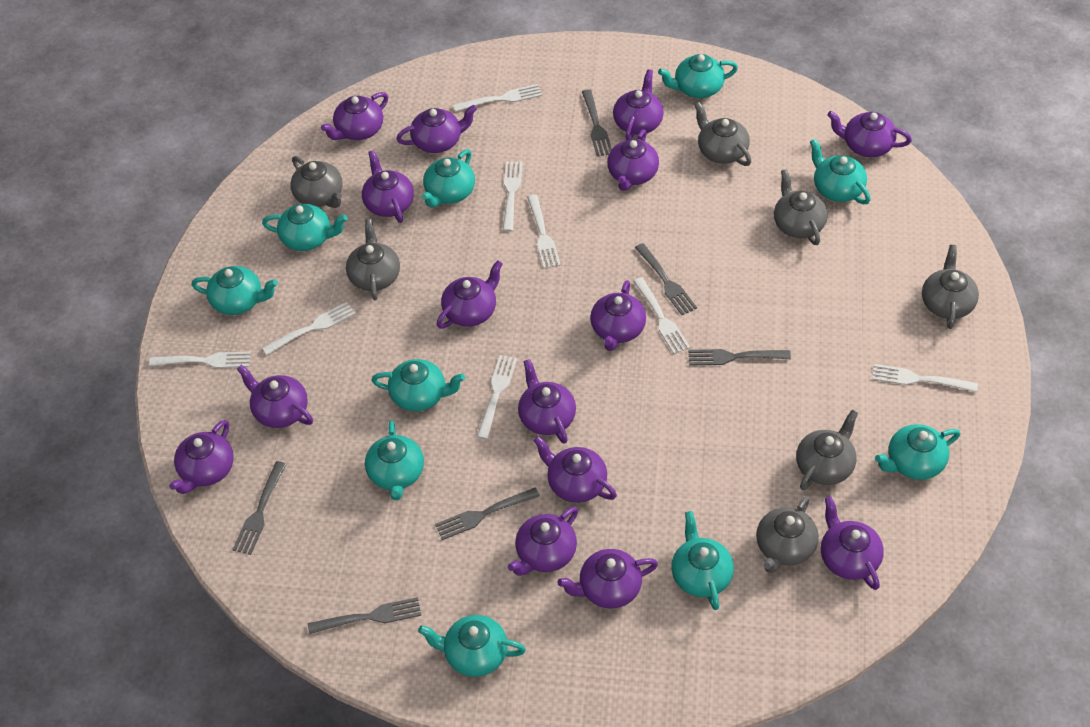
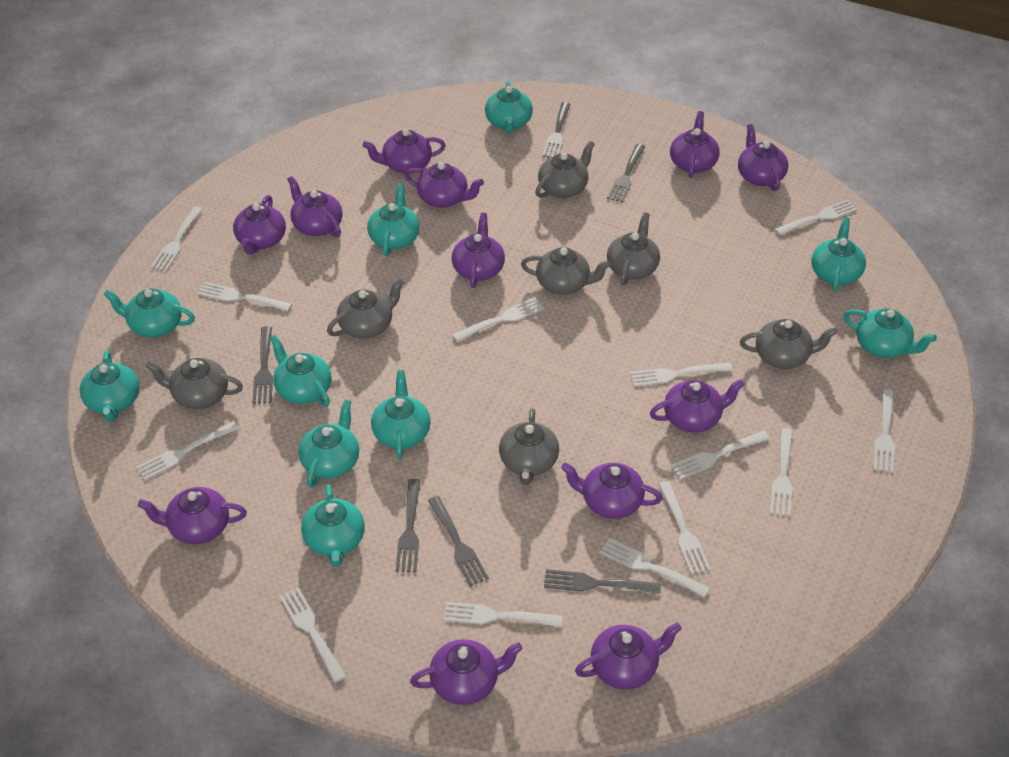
purple teapot: 15 -> 12
white fork: 8 -> 13

